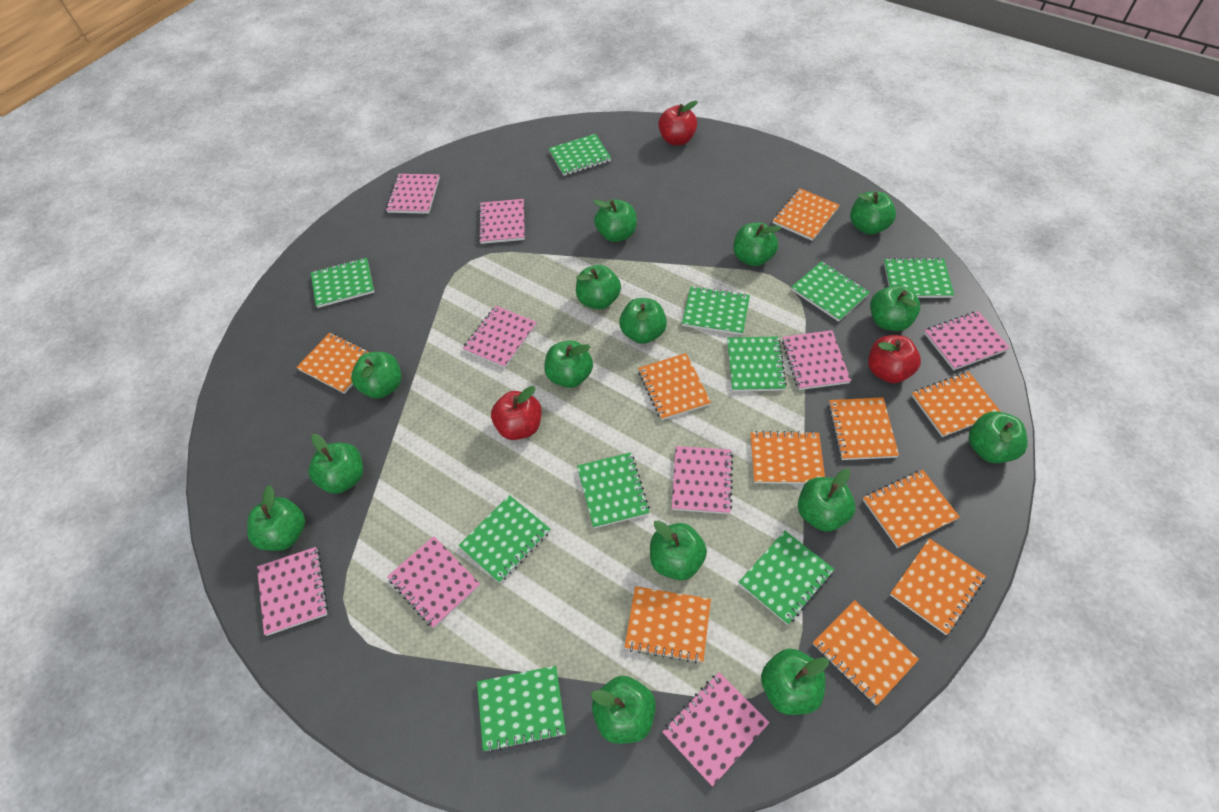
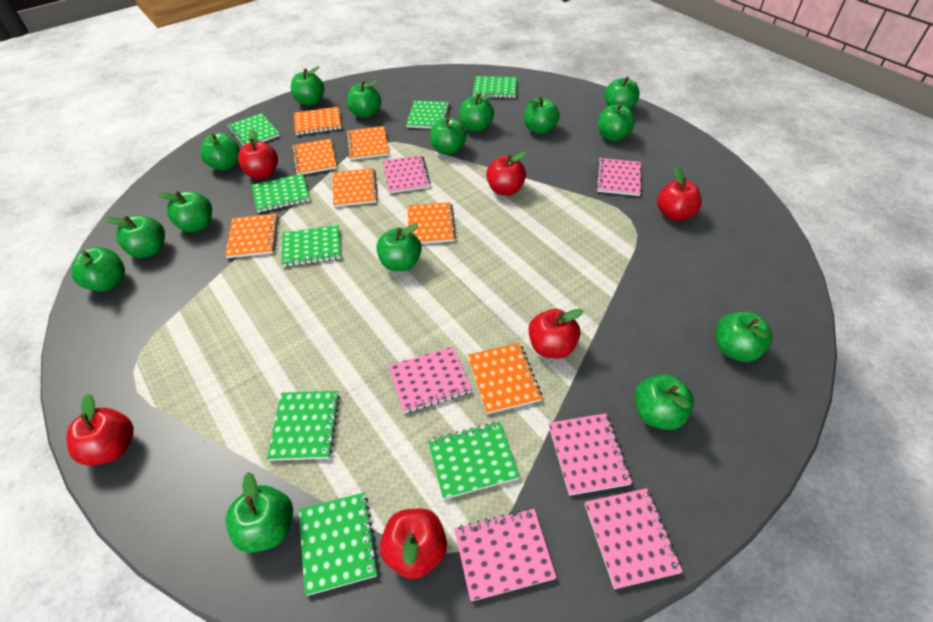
green notebook: 10 -> 8
orange notebook: 10 -> 7
pink notebook: 9 -> 6
red apple: 3 -> 6

